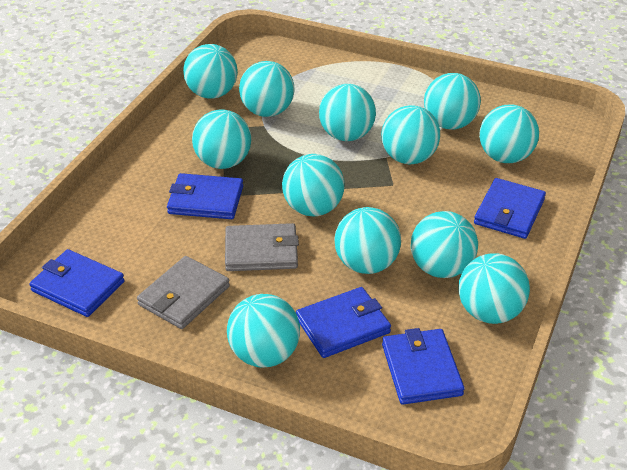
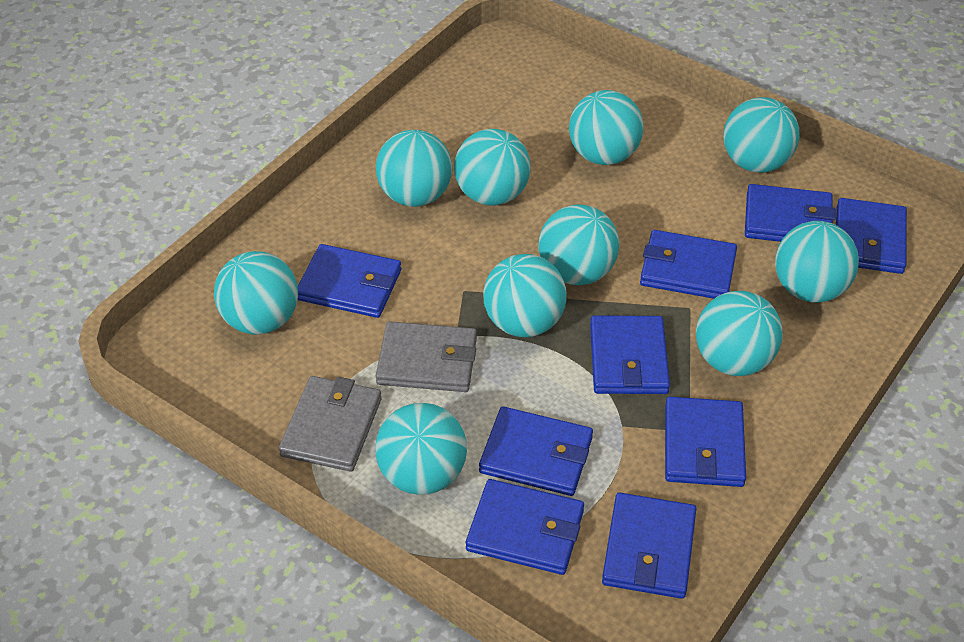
blue wallet: 5 -> 9
turquoise ball: 12 -> 10

